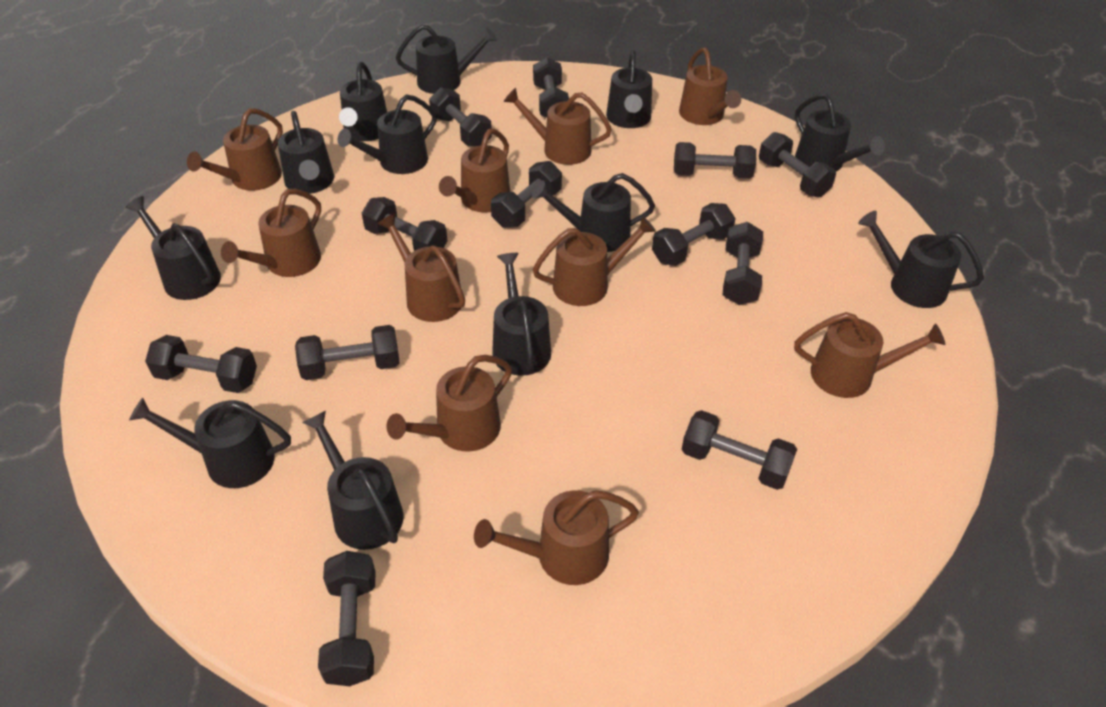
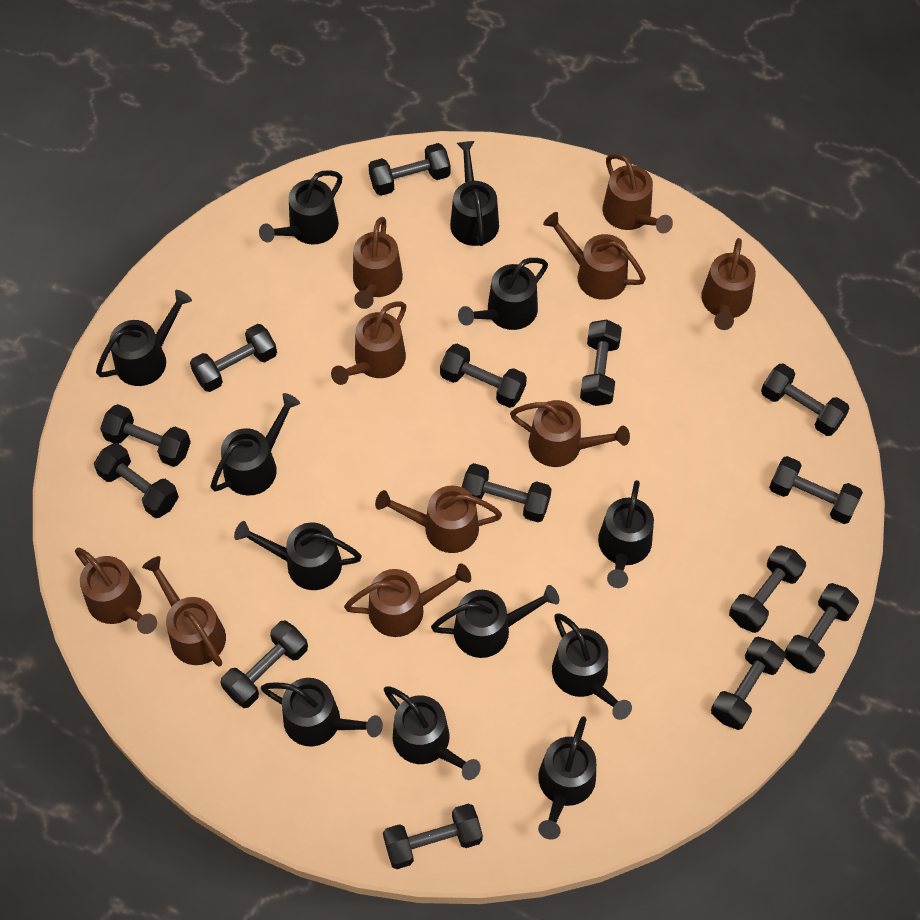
black dumbbell: 12 -> 14

